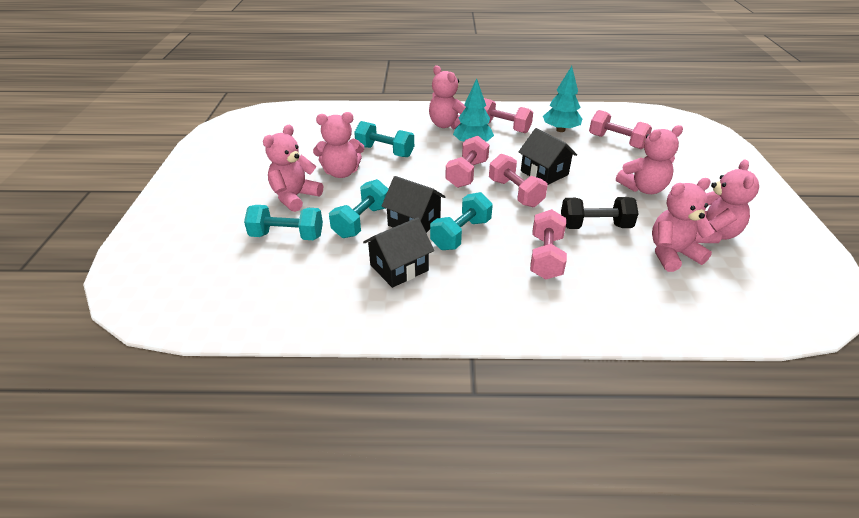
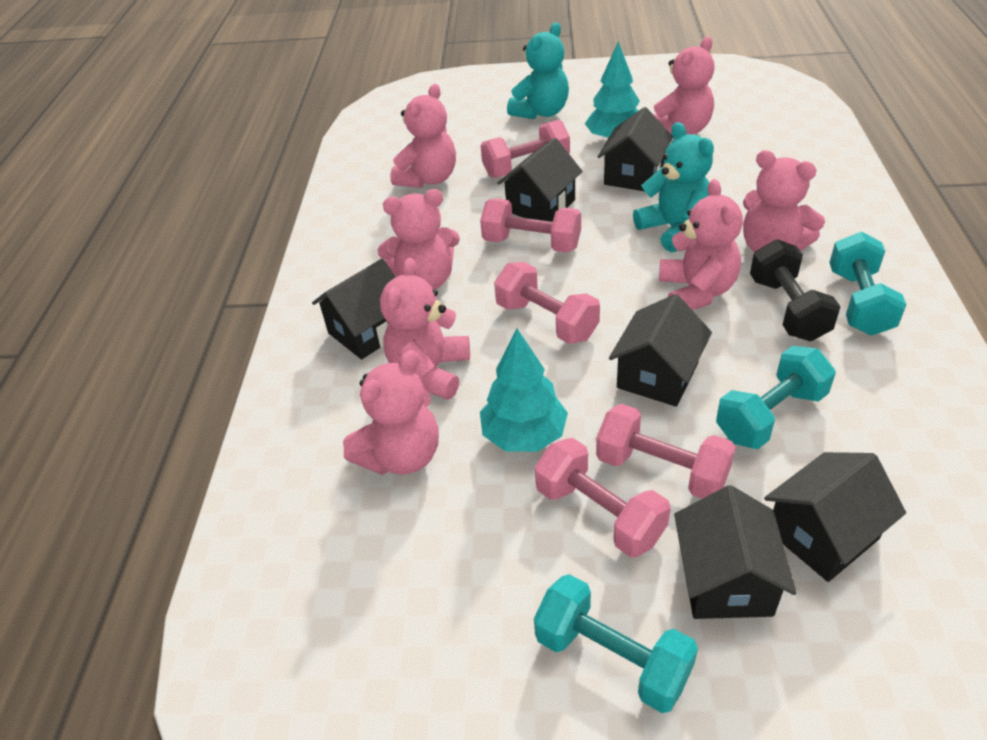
black house: 3 -> 6
pink teddy bear: 6 -> 7
turquoise dumbbell: 4 -> 3
turquoise teddy bear: 0 -> 2

